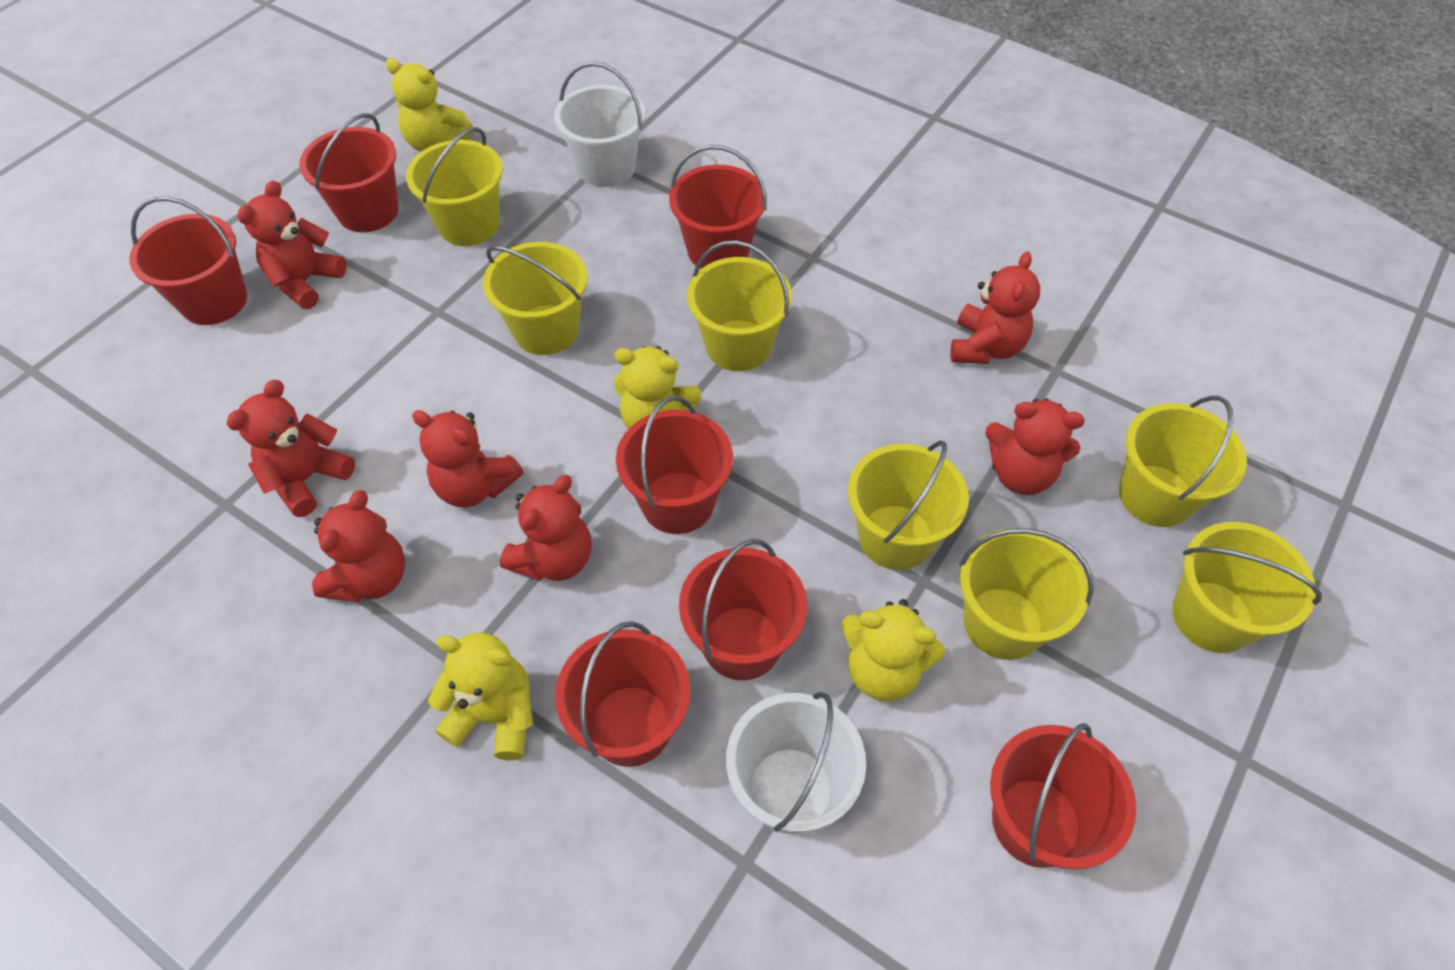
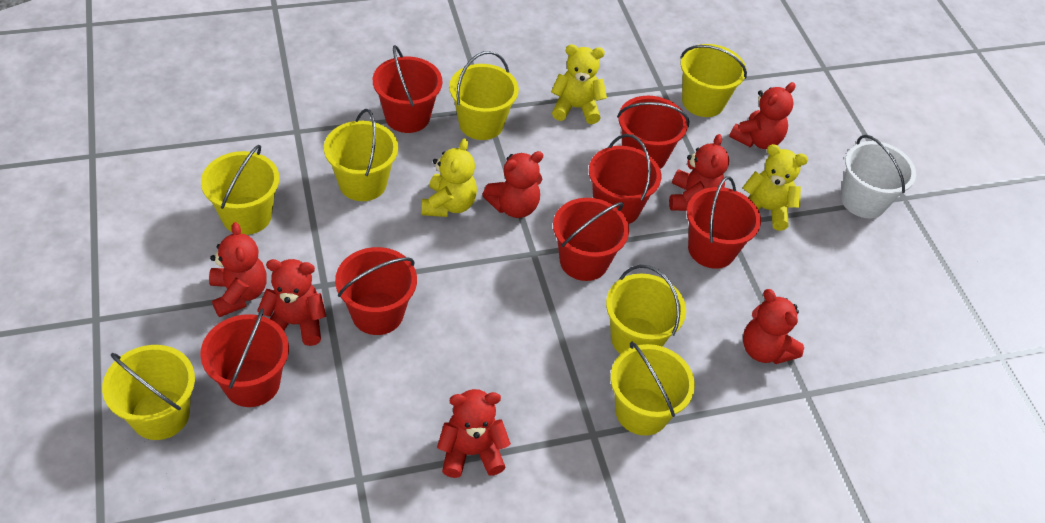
white bucket: 2 -> 1
yellow teddy bear: 4 -> 3

